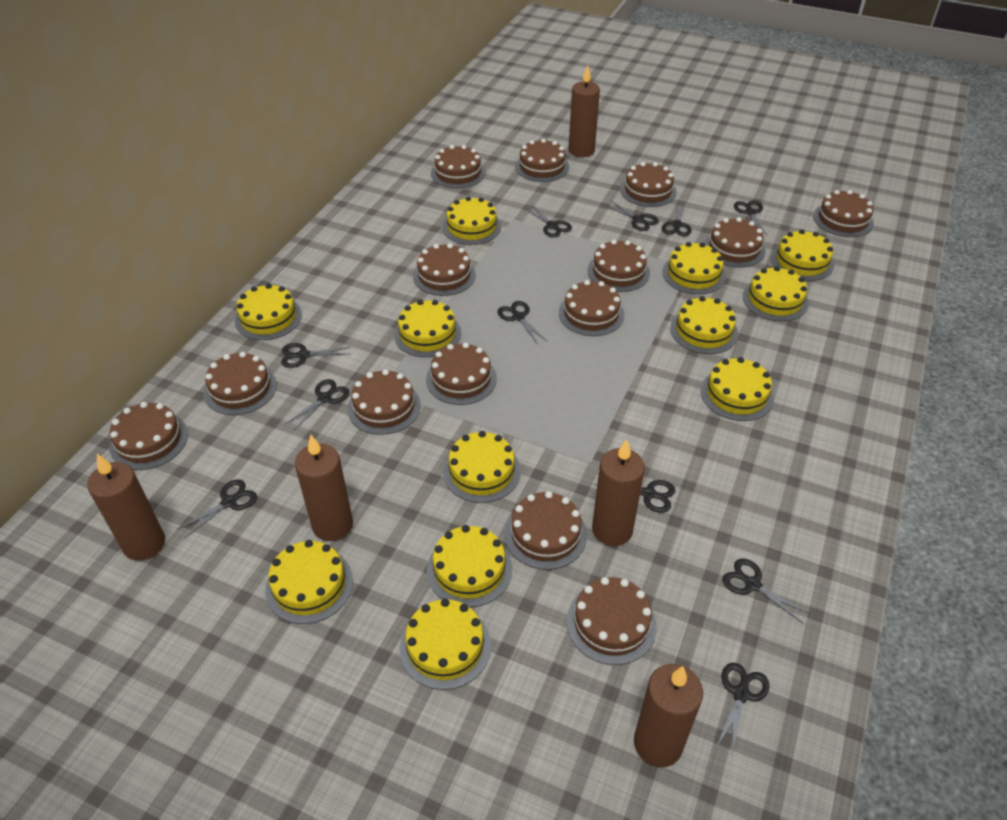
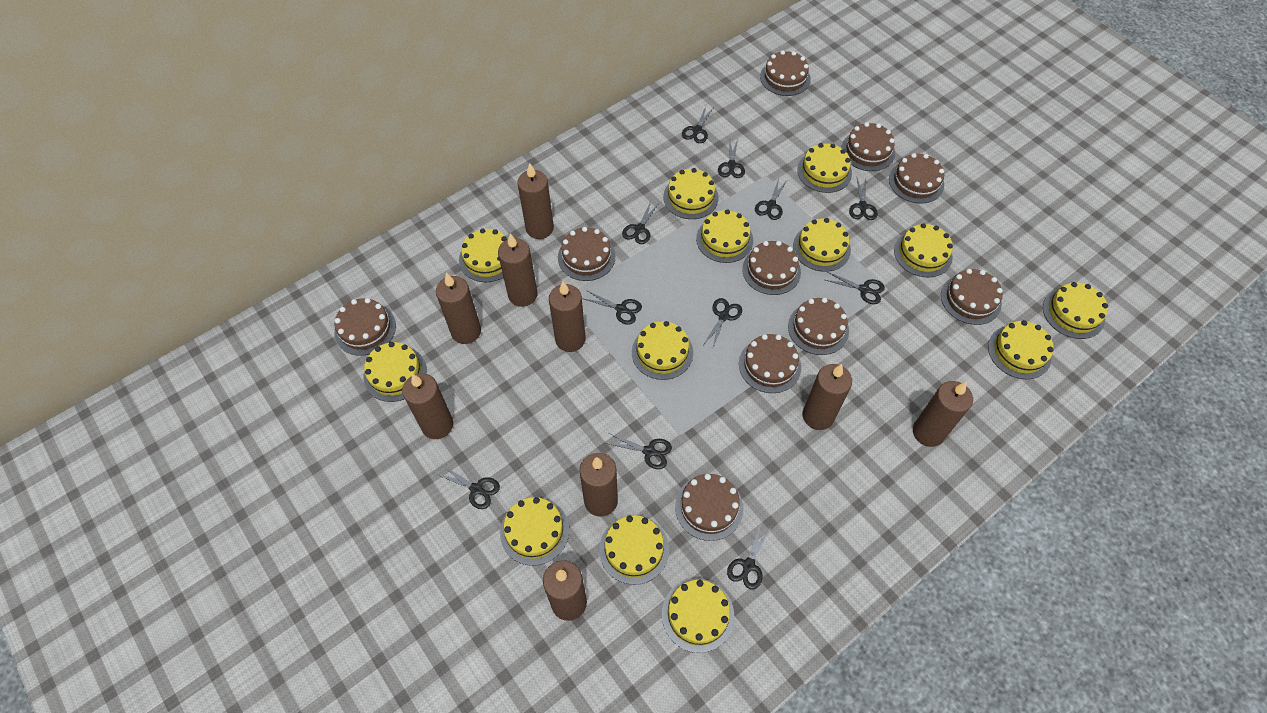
brown cake: 14 -> 10
brown candle: 5 -> 9
yellow cake: 12 -> 13

